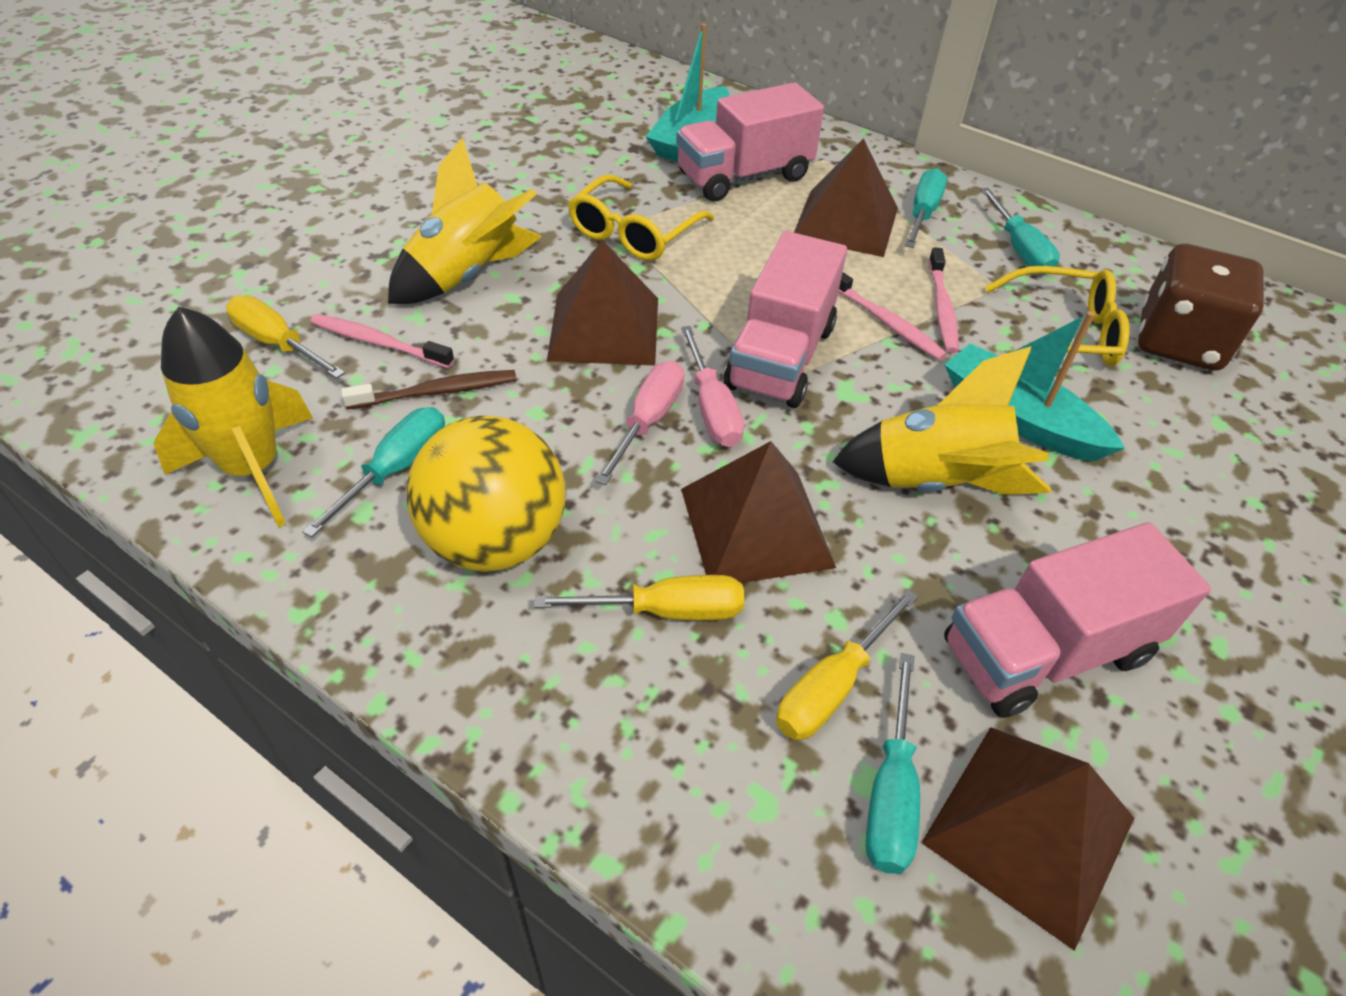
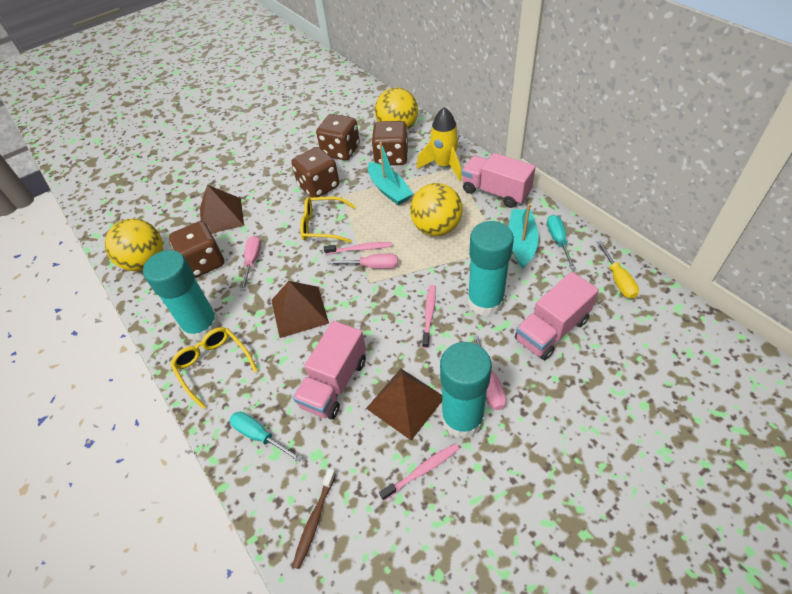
brown dice: 1 -> 4
brown pyramid: 4 -> 3
pink screwdriver: 2 -> 3
turquoise glue stick: 0 -> 3
turquoise screwdriver: 4 -> 2
yellow ball: 1 -> 3
yellow rocket: 3 -> 1
yellow screwdriver: 3 -> 1

